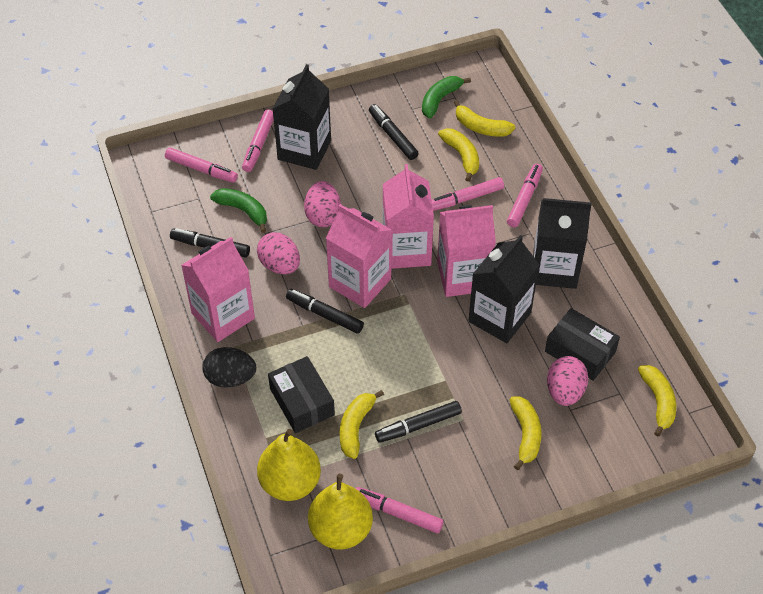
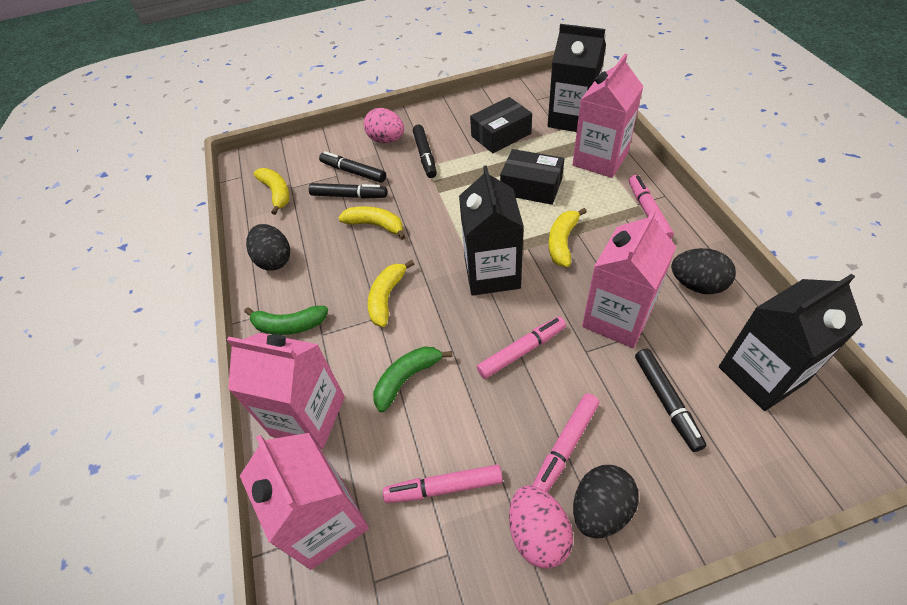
black egg: 1 -> 3
pink egg: 3 -> 2
pink marker: 5 -> 4
yellow banana: 5 -> 4
yellow pear: 2 -> 0

